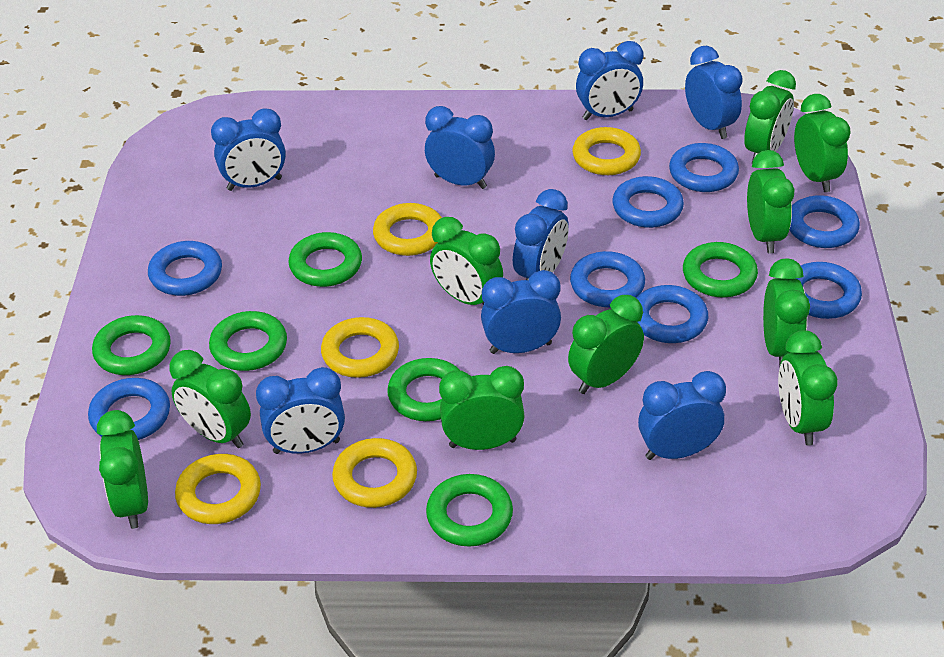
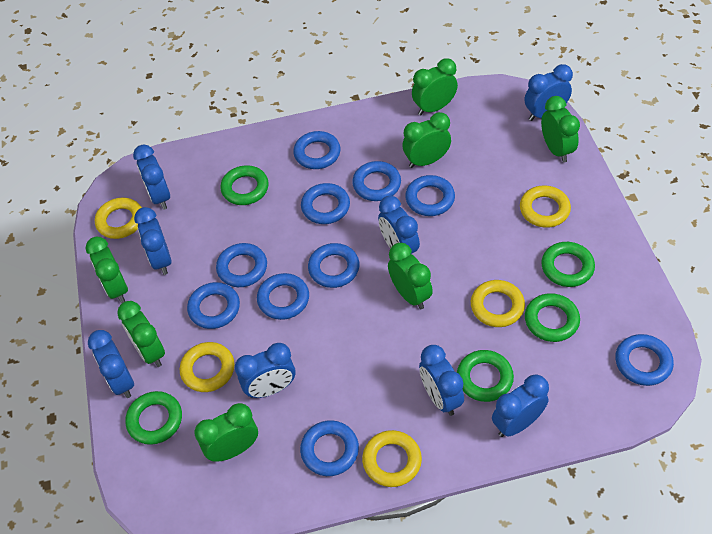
blue ring: 8 -> 10
green clock: 10 -> 7
green ring: 6 -> 5

